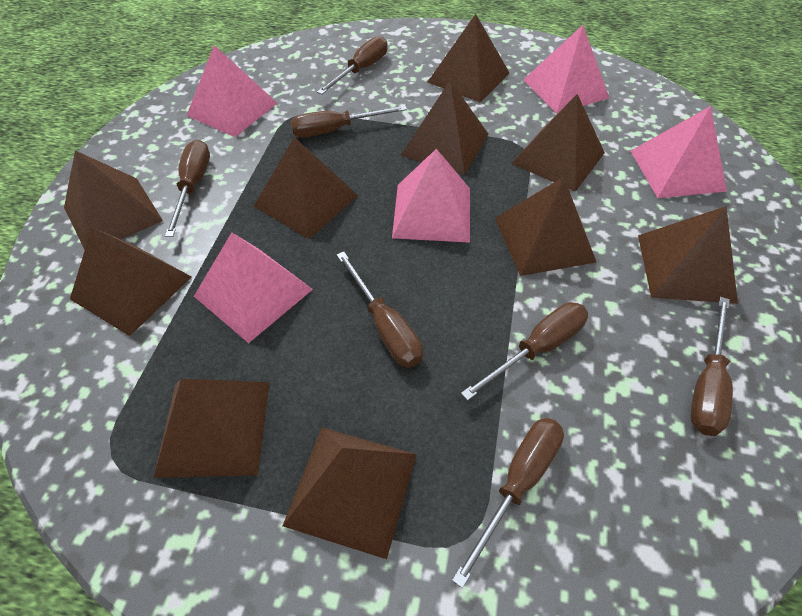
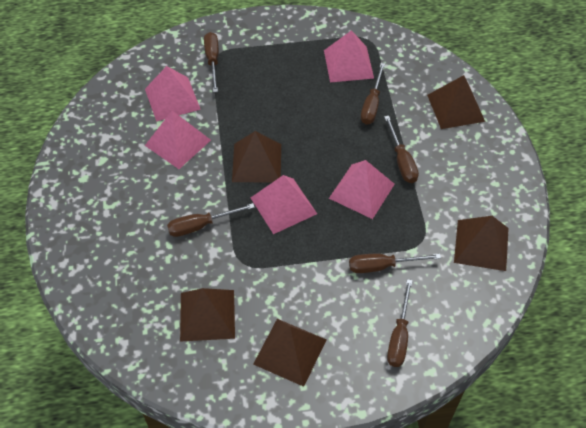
brown pyramid: 10 -> 5
brown screwdriver: 7 -> 6

